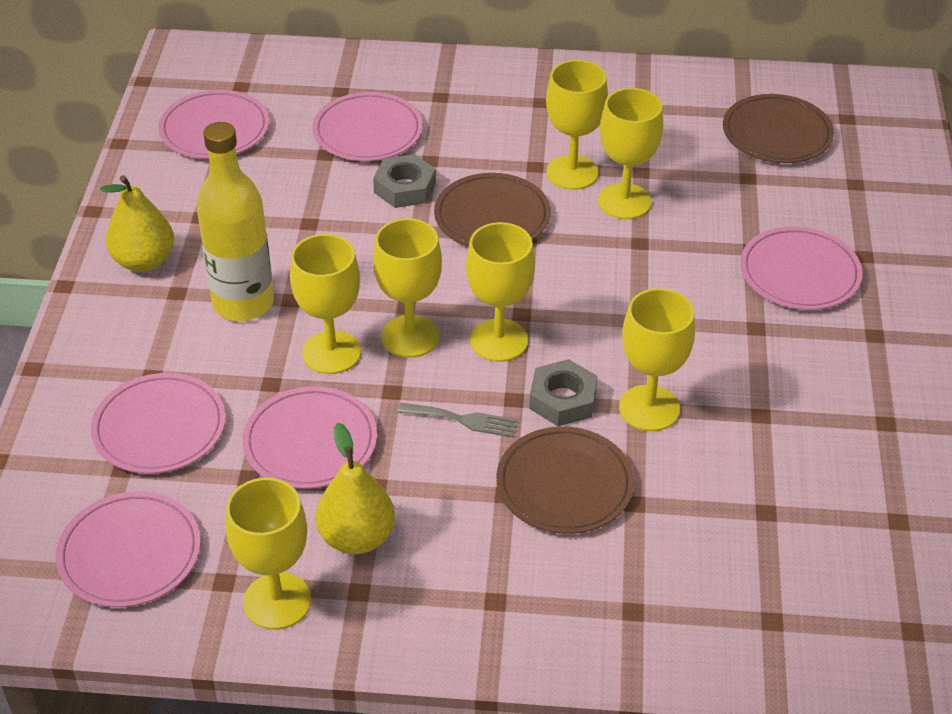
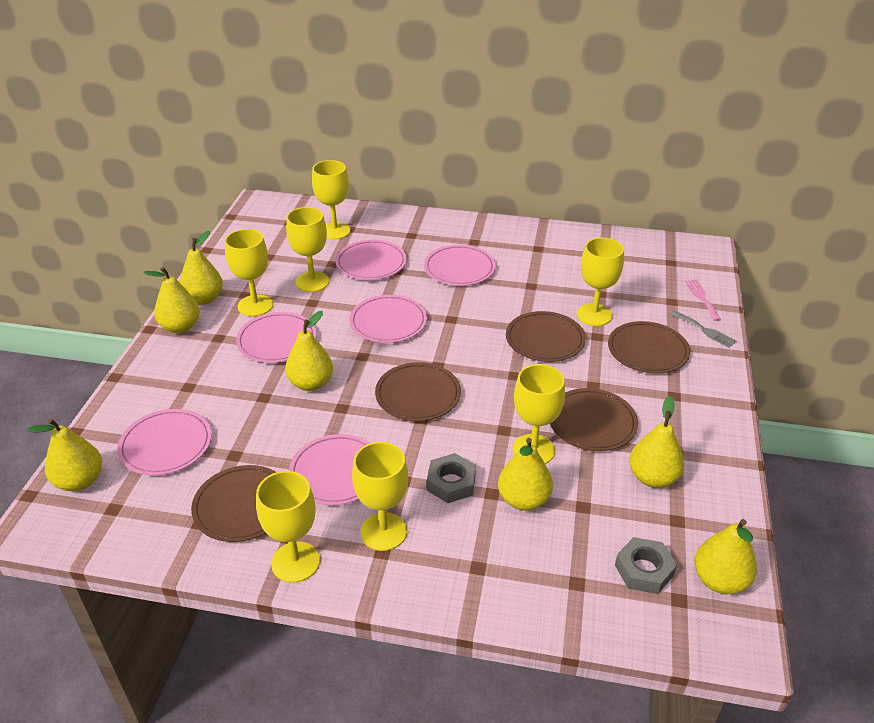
brown plate: 3 -> 5
pink fork: 0 -> 1
yellow bottle: 1 -> 0
yellow pear: 2 -> 7

